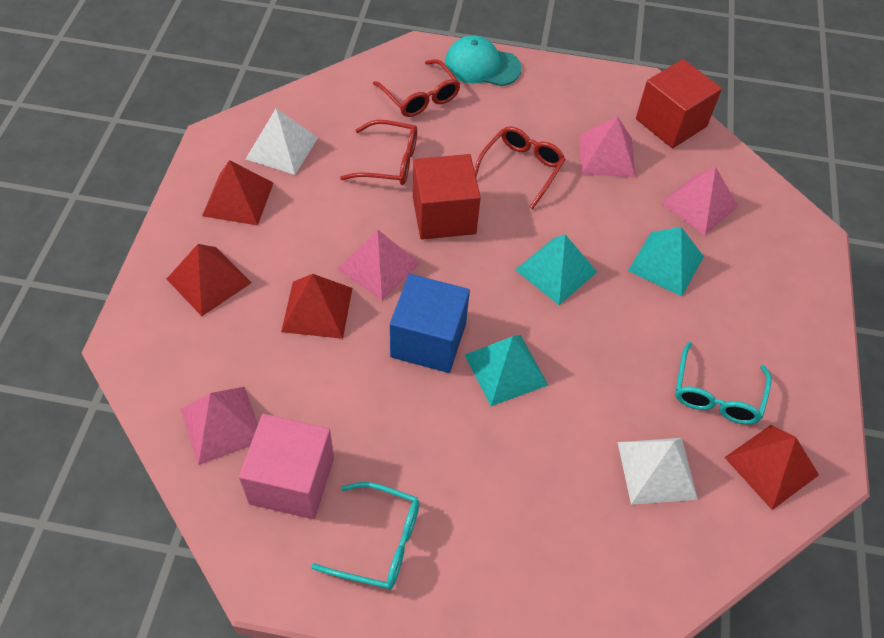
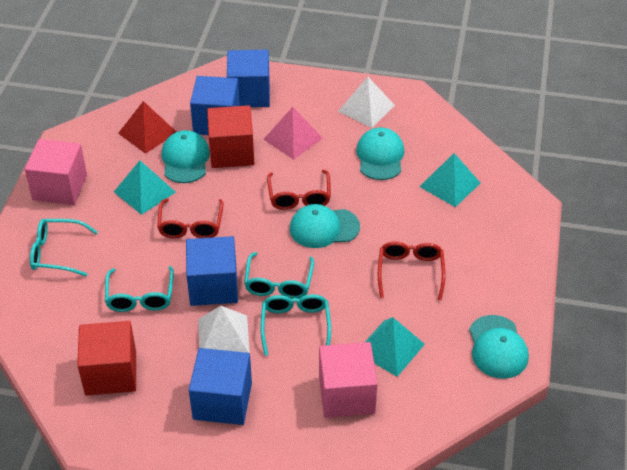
blue cube: 1 -> 4
pink cube: 1 -> 2
pink pyramid: 4 -> 1
red pyramid: 4 -> 1
turquoise cap: 1 -> 4
turquoise glasses: 2 -> 4

